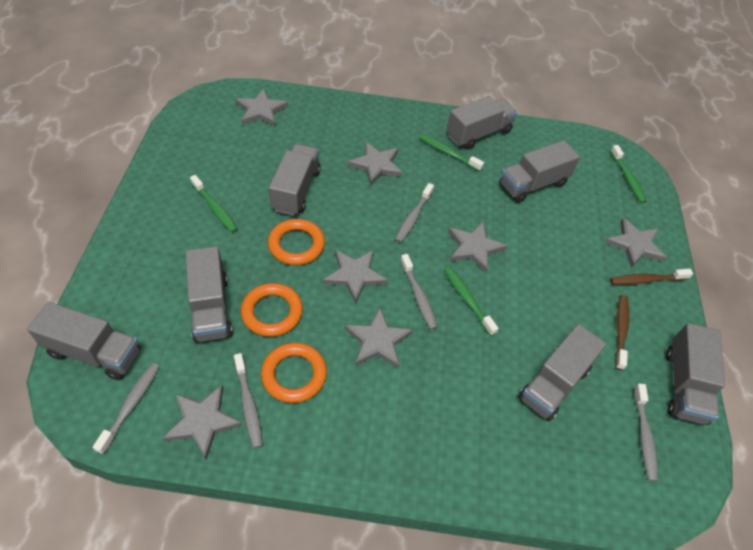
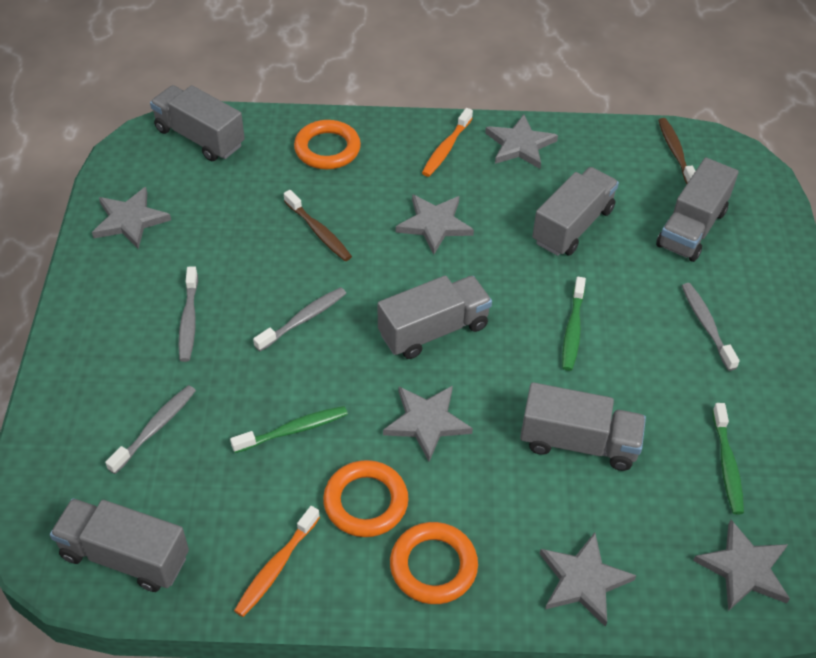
green toothbrush: 4 -> 3
grey star: 7 -> 6
grey toothbrush: 5 -> 4
grey truck: 7 -> 6
orange toothbrush: 0 -> 2

